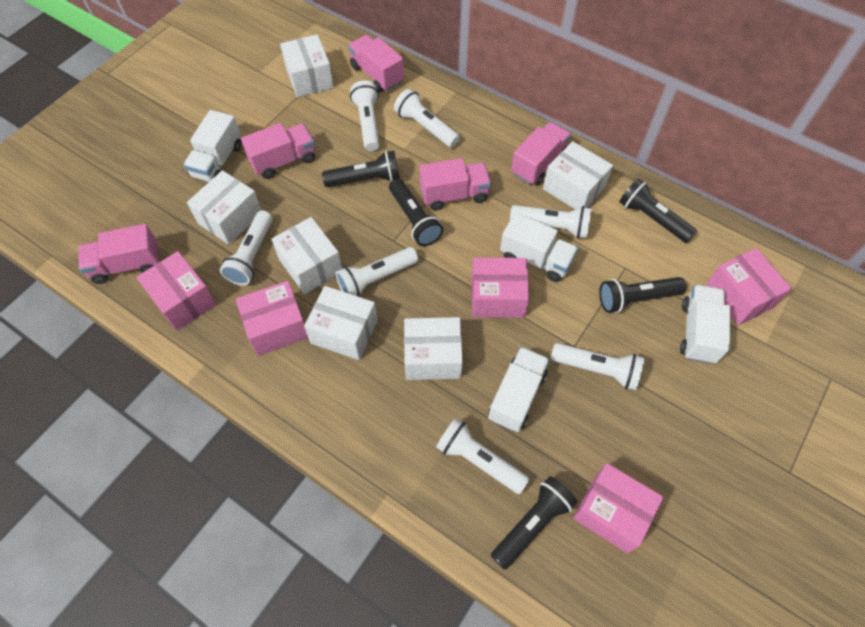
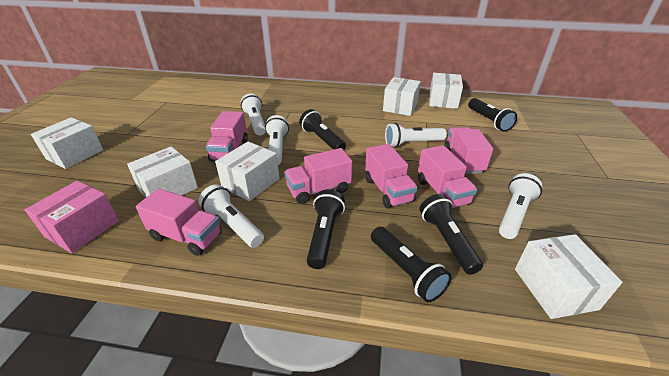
pink box: 5 -> 1
pink truck: 5 -> 6
white flashlight: 7 -> 5
white truck: 4 -> 0

